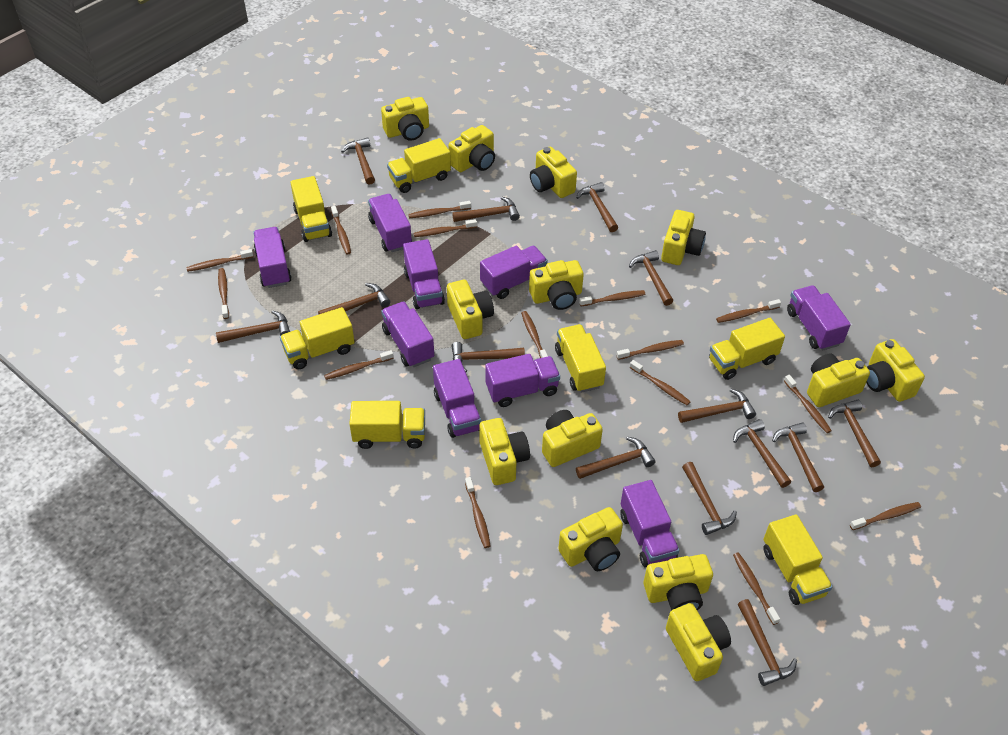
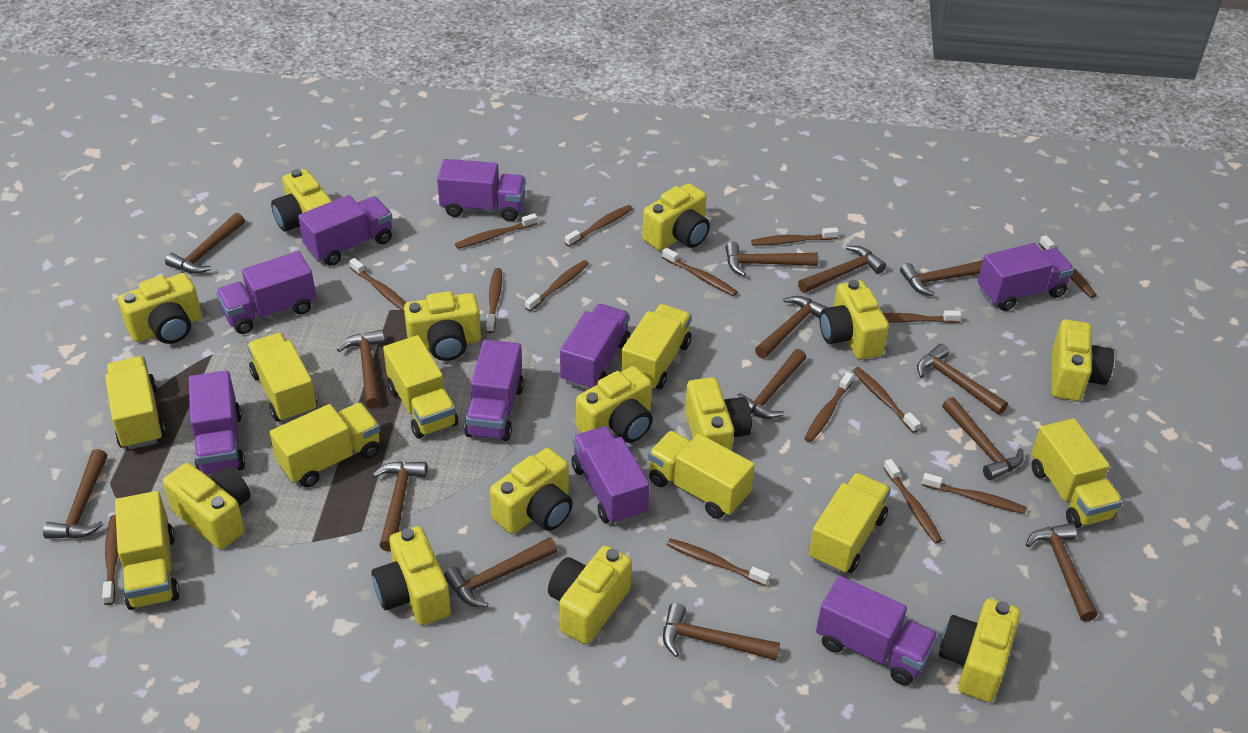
yellow truck: 7 -> 9

